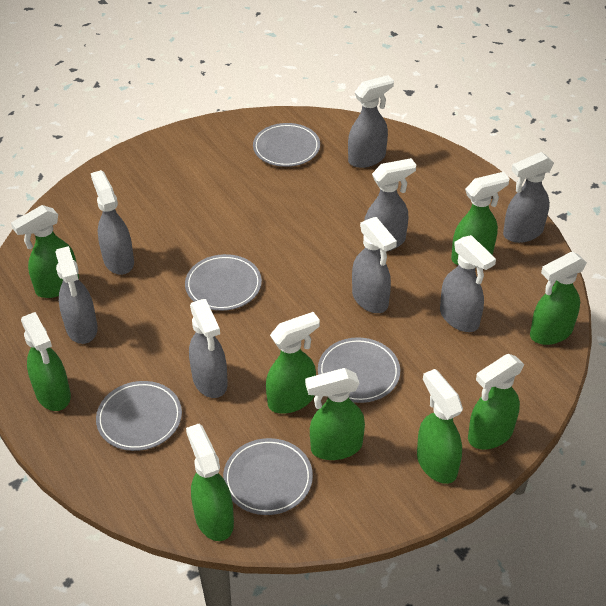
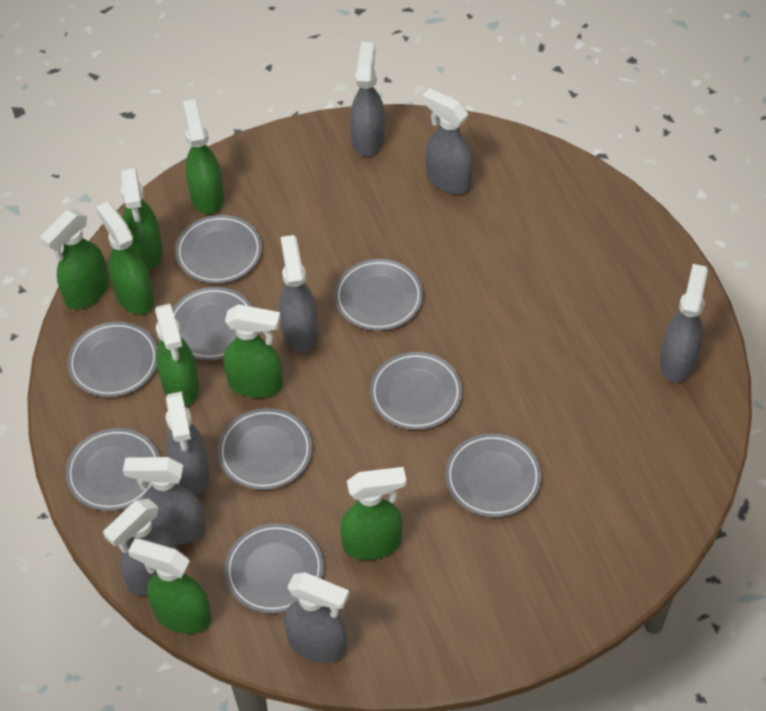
green spray bottle: 9 -> 8
grey plate: 5 -> 9

